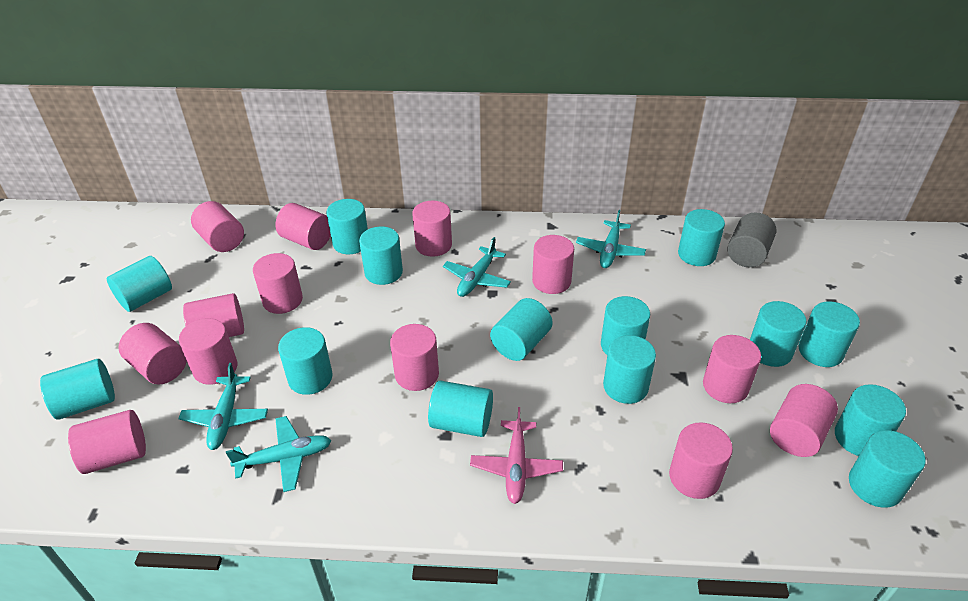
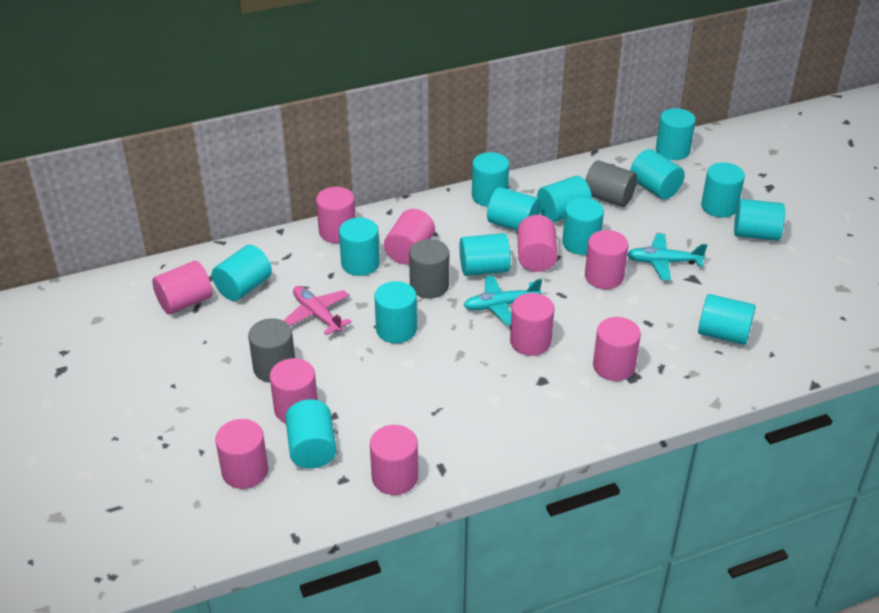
grey cylinder: 1 -> 3
pink cylinder: 13 -> 10
turquoise plane: 4 -> 2

